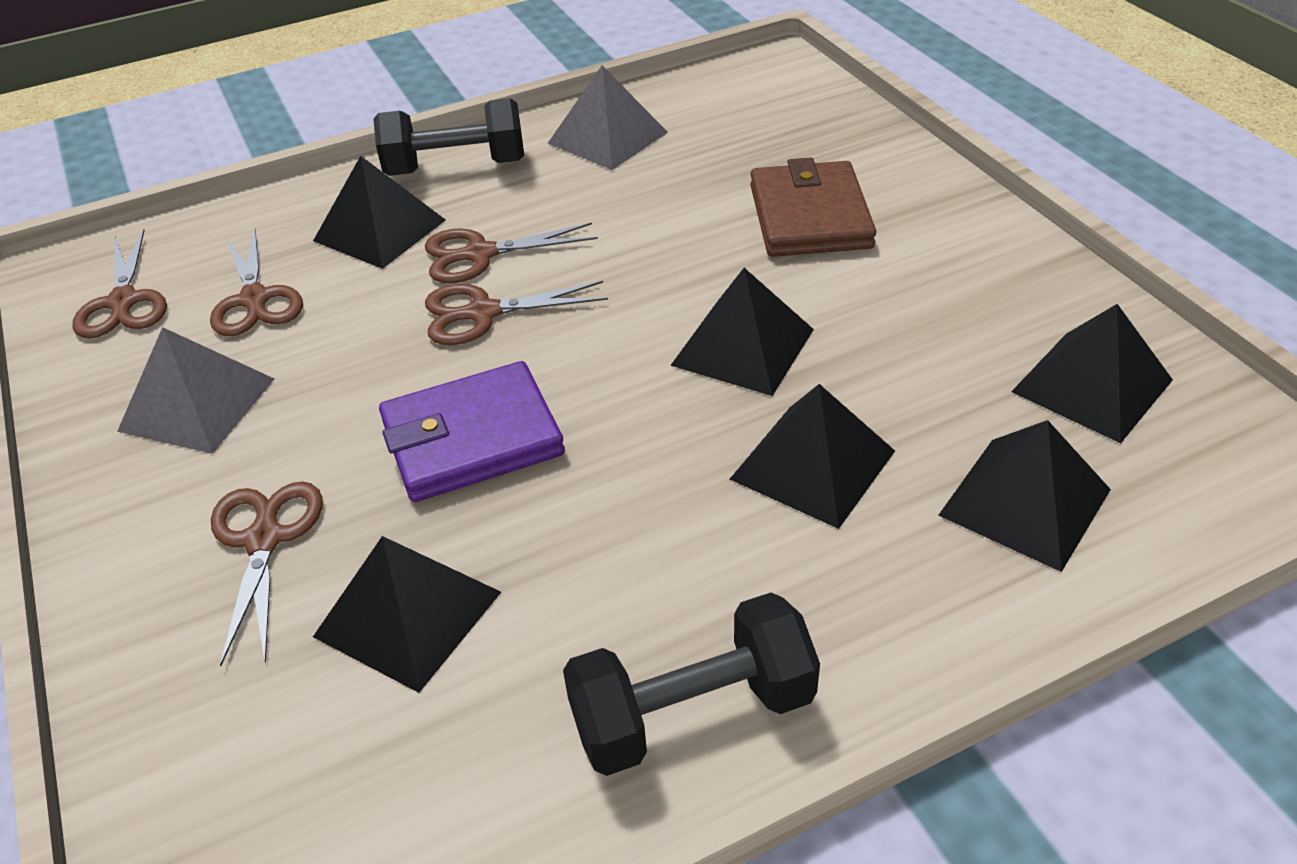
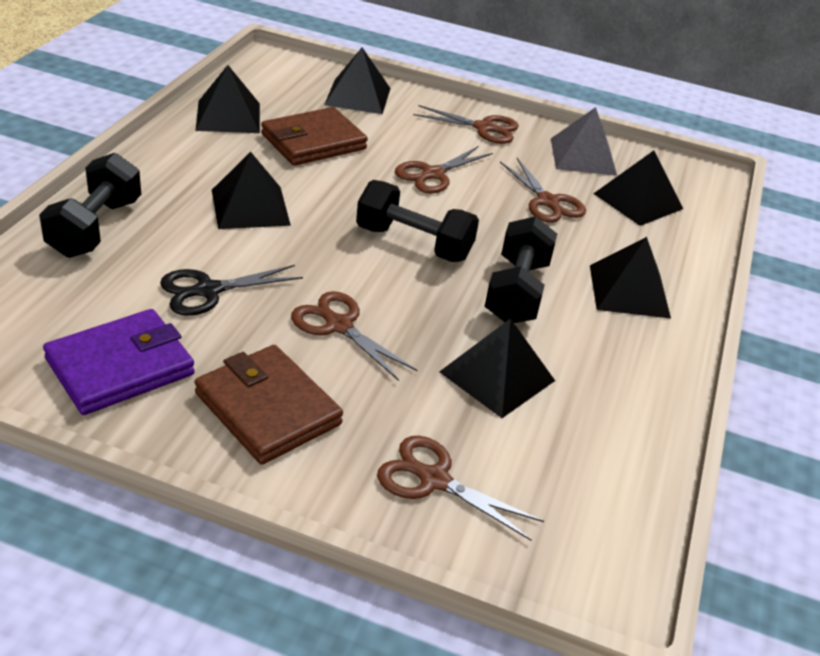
black dumbbell: 2 -> 3
black scissors: 0 -> 1
brown wallet: 1 -> 2
grey pyramid: 2 -> 1

